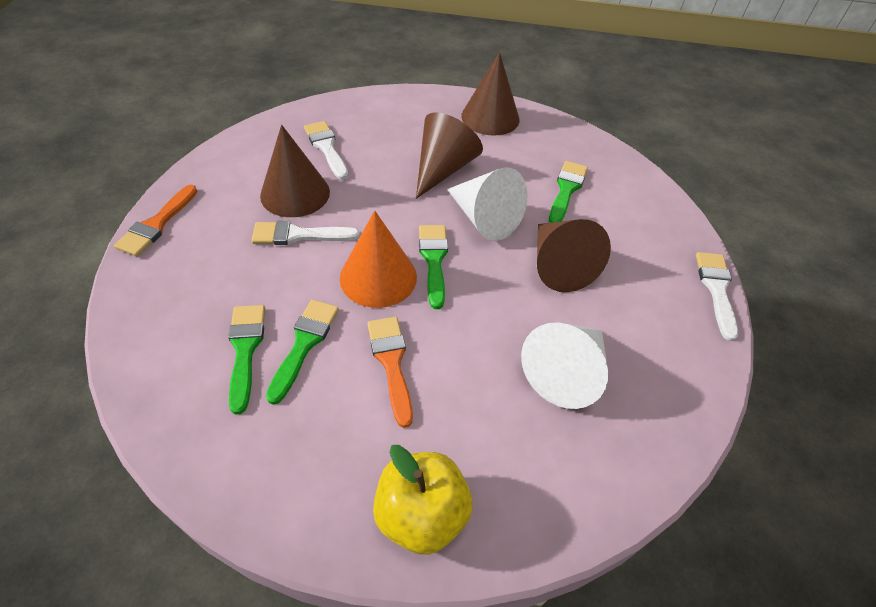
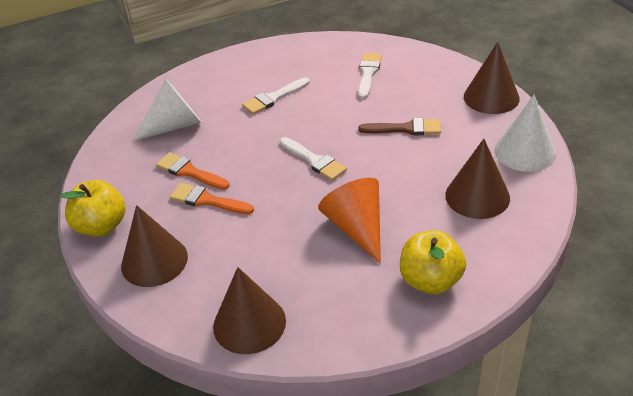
brown brush: 0 -> 1
green brush: 4 -> 0
yellow apple: 1 -> 2

